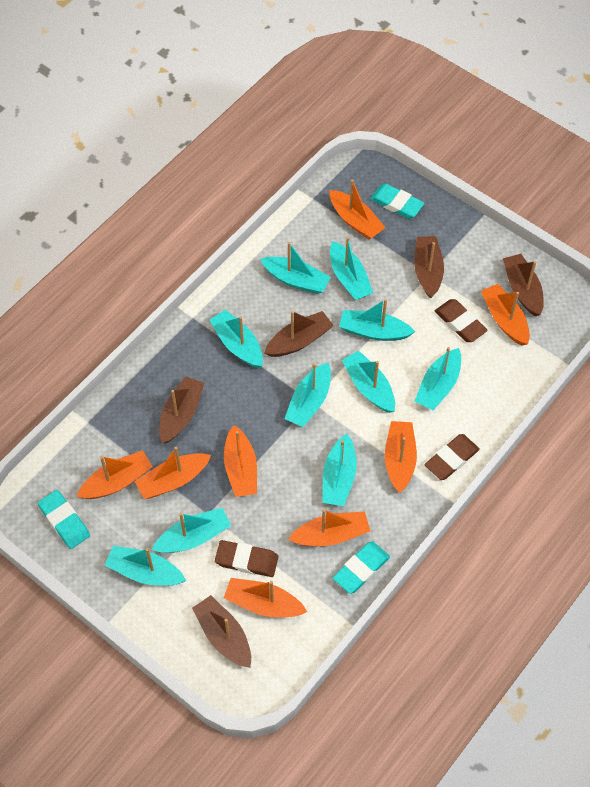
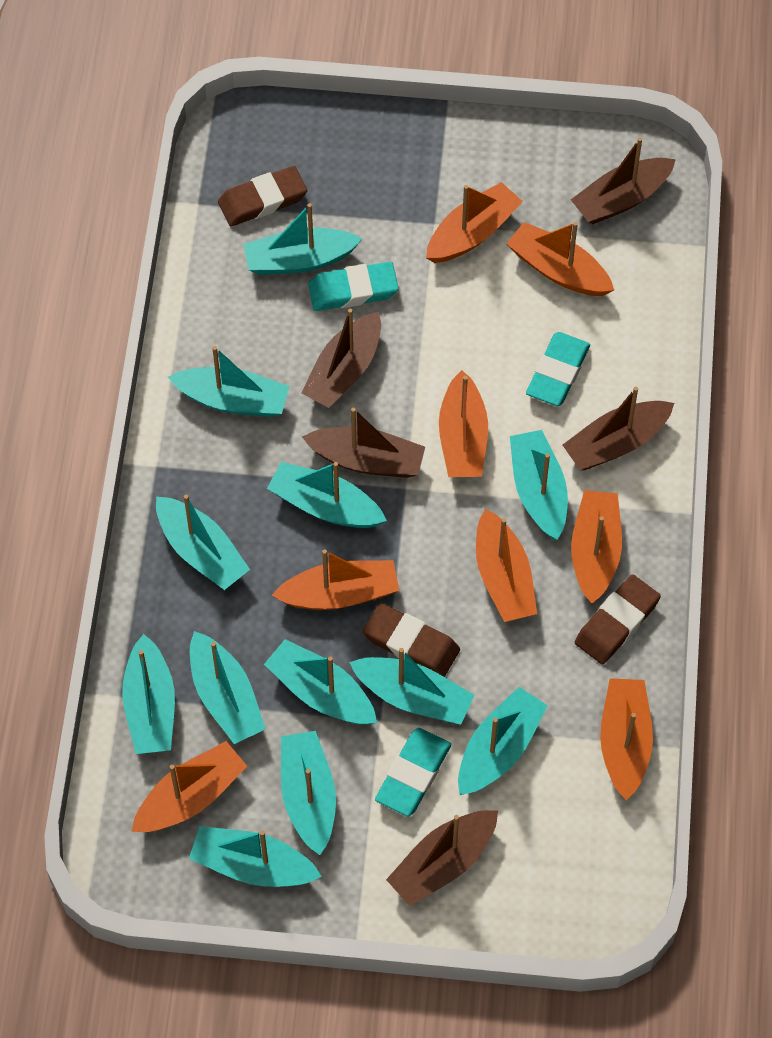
turquoise boat: 10 -> 12

